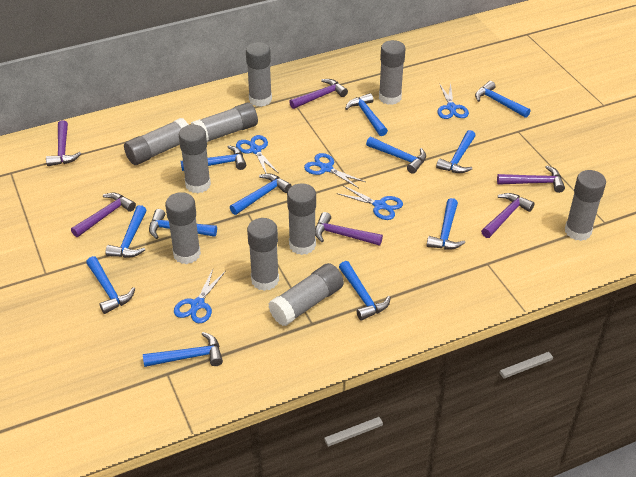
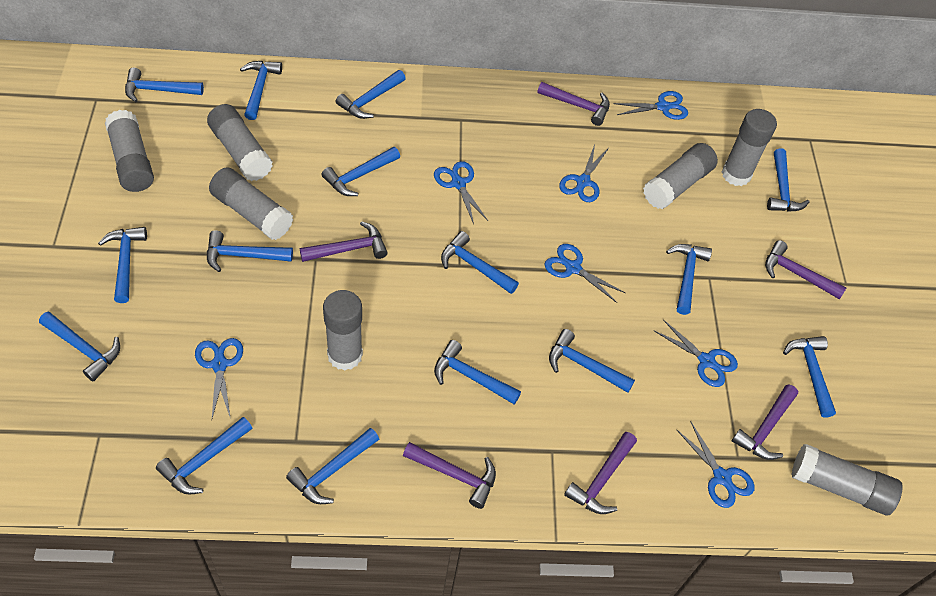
blue hammer: 12 -> 15
blue scissors: 5 -> 7
grey glue stick: 10 -> 7

